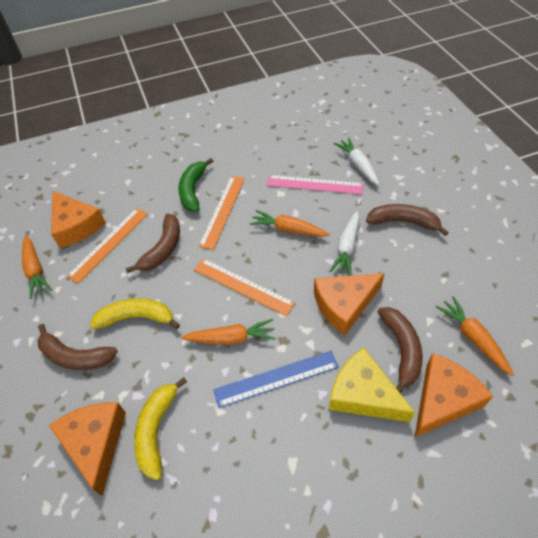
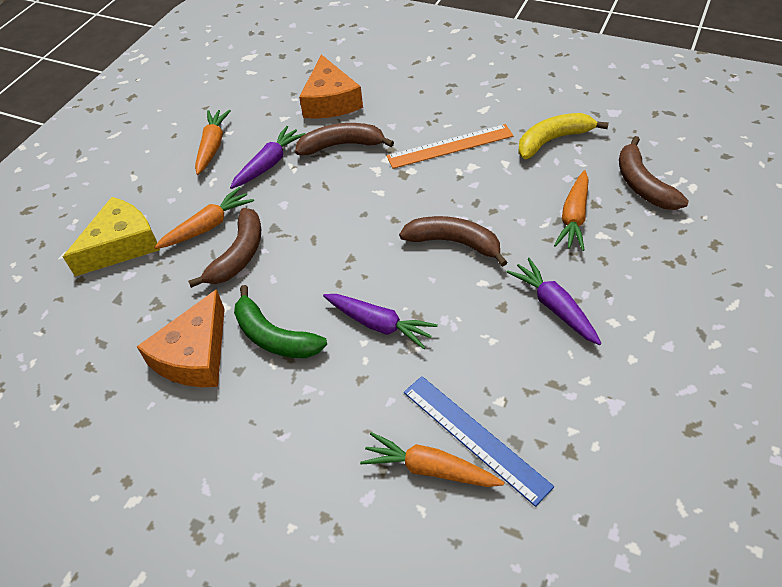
orange cheese: 4 -> 2
orange ruler: 3 -> 1
pink ruler: 1 -> 0
purple carrot: 0 -> 3
white carrot: 2 -> 0
yellow banana: 2 -> 1

